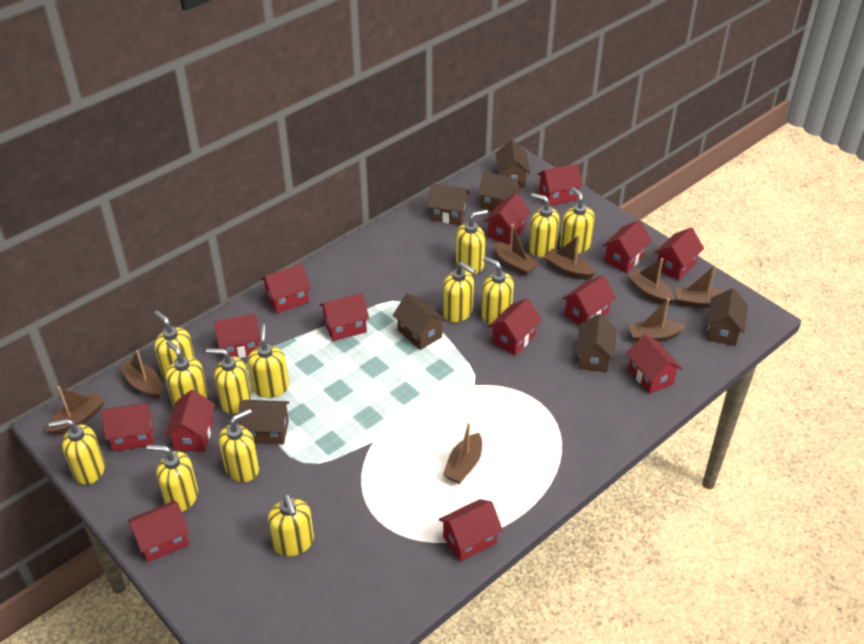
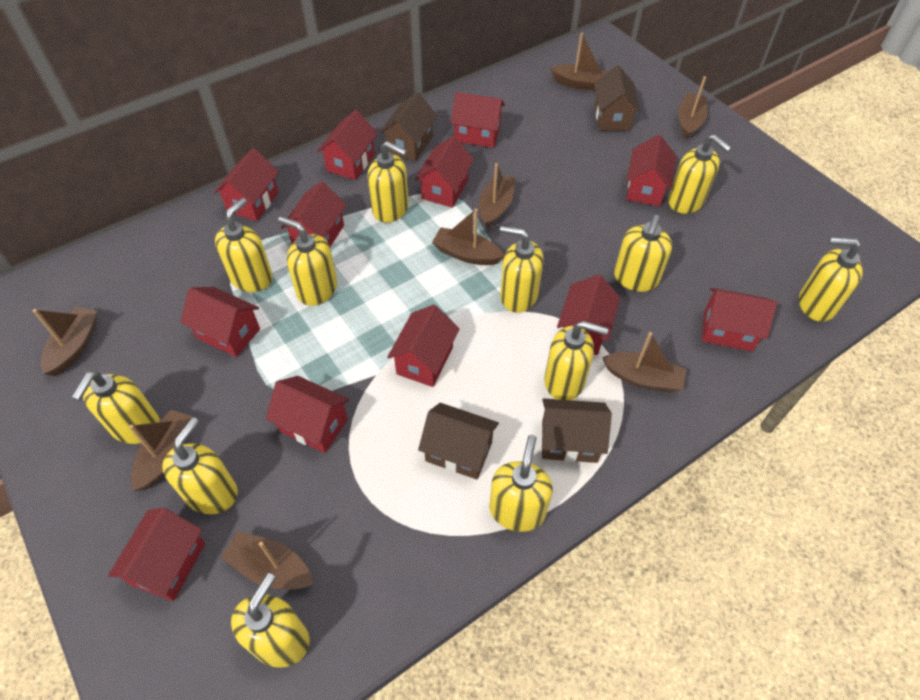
brown house: 7 -> 4
red house: 14 -> 12
yellow soap dispenser: 13 -> 12

